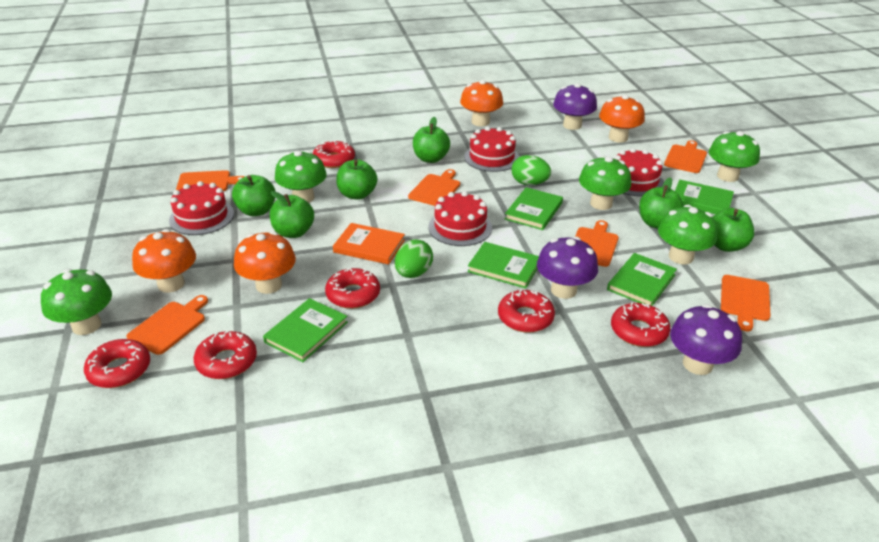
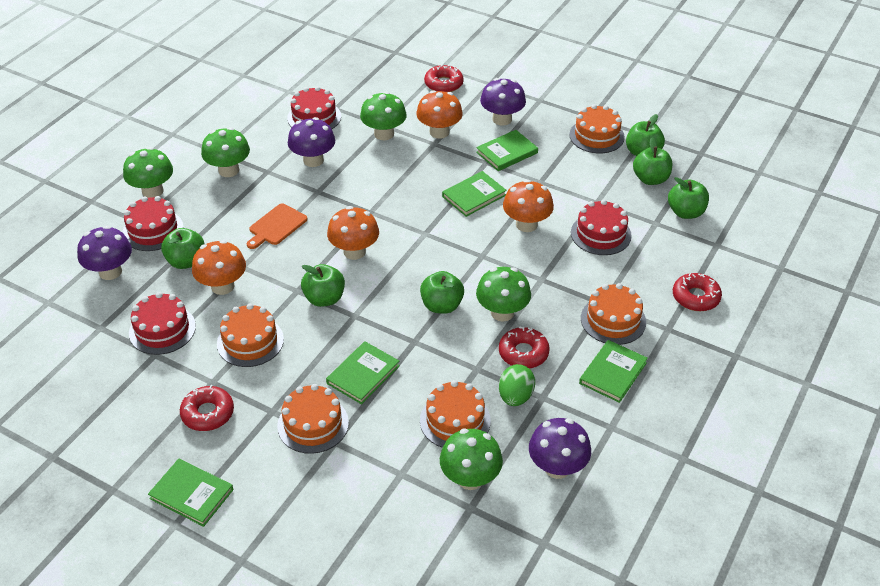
green egg: 2 -> 1
orange book: 1 -> 0
orange cake: 0 -> 5
orange cutting board: 6 -> 1
purple mushroom: 3 -> 4
red donut: 6 -> 4

